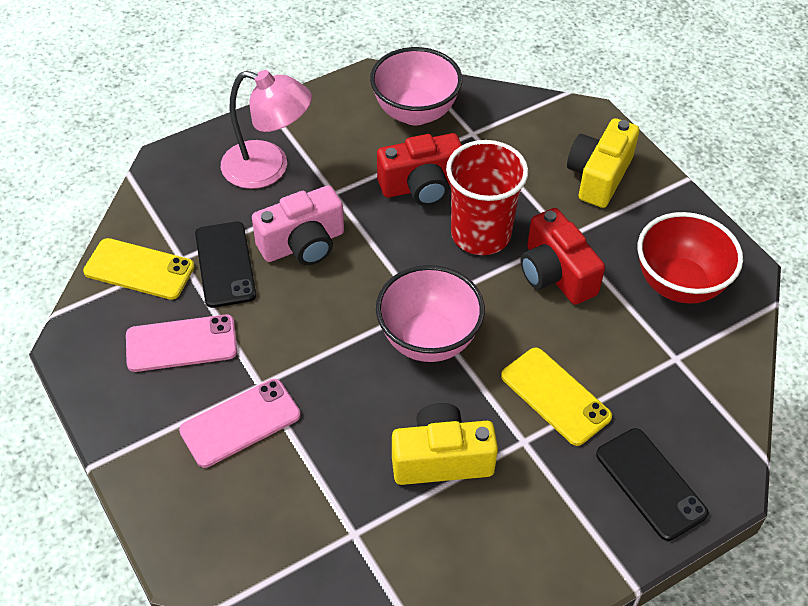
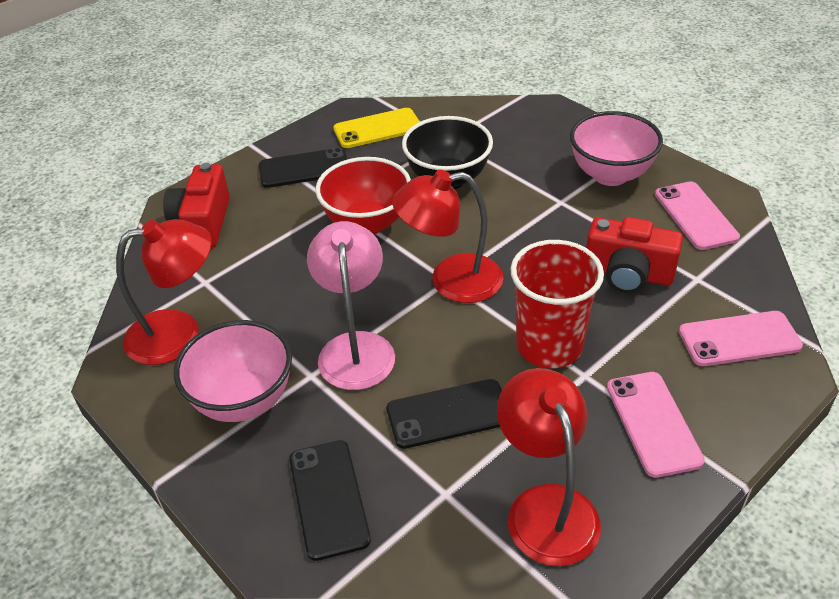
black bowl: 0 -> 1
black phone: 2 -> 3
pink camera: 1 -> 0
pink phone: 2 -> 3
red lamp: 0 -> 3
yellow camera: 2 -> 0
yellow phone: 2 -> 1

